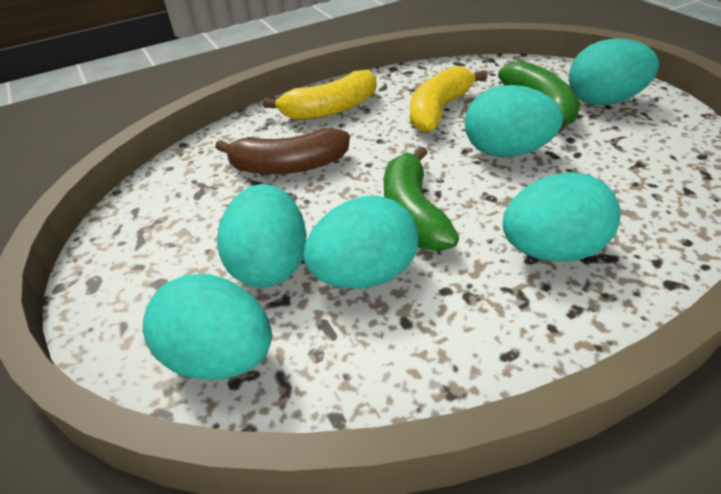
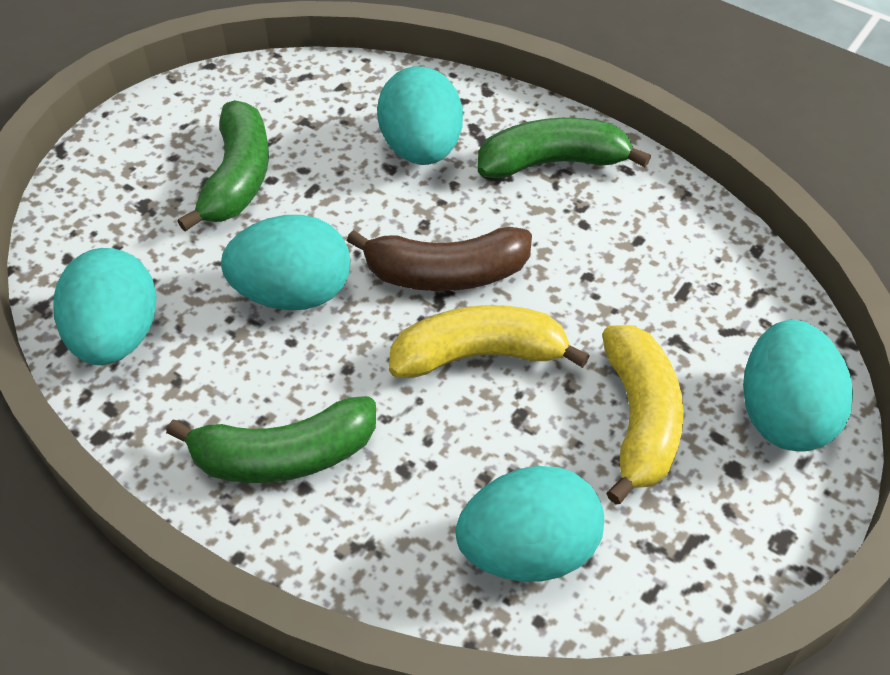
green banana: 2 -> 3
turquoise egg: 6 -> 5

